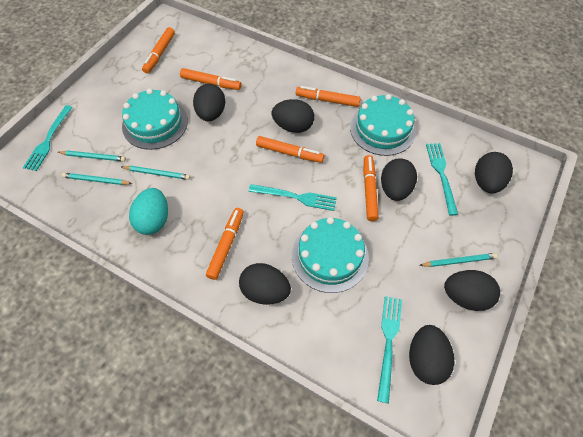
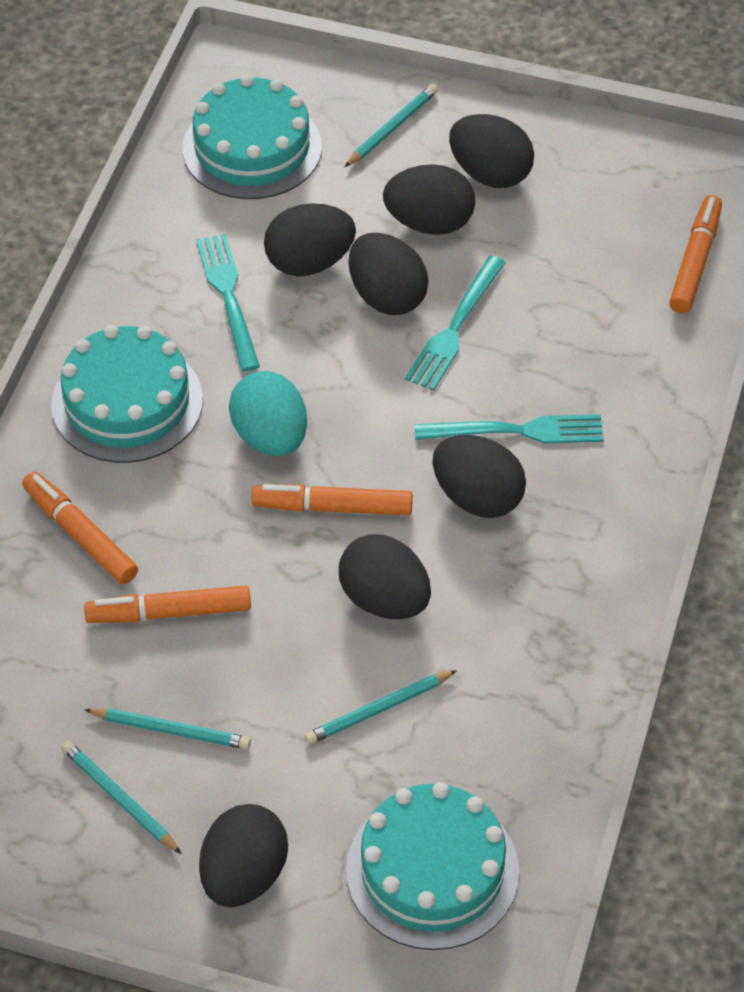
orange marker: 6 -> 4
turquoise fork: 4 -> 3

